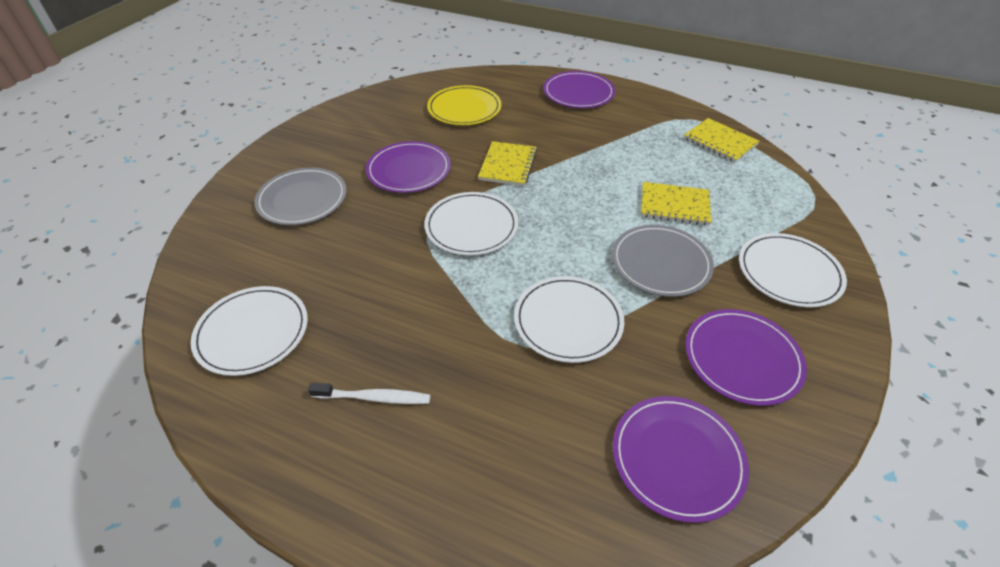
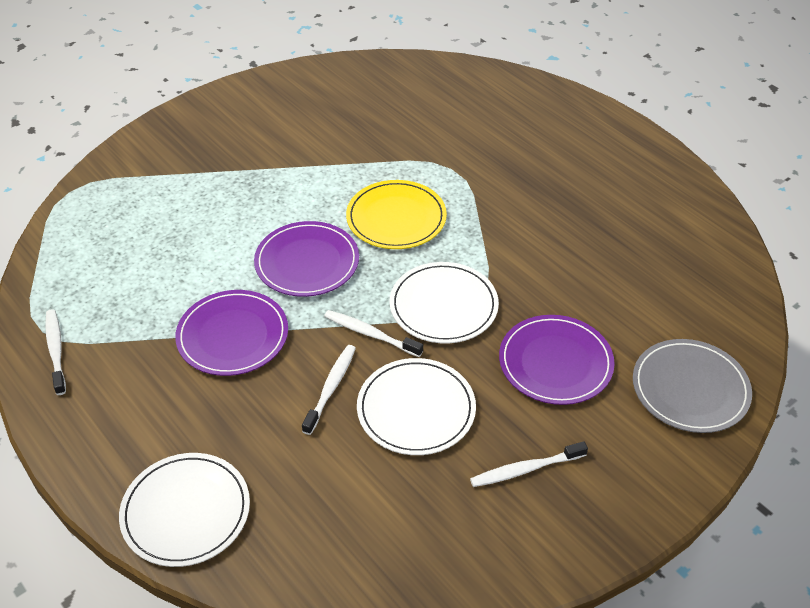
grey plate: 2 -> 1
purple plate: 4 -> 3
white plate: 4 -> 3
white toothbrush: 1 -> 4
yellow notebook: 3 -> 0

